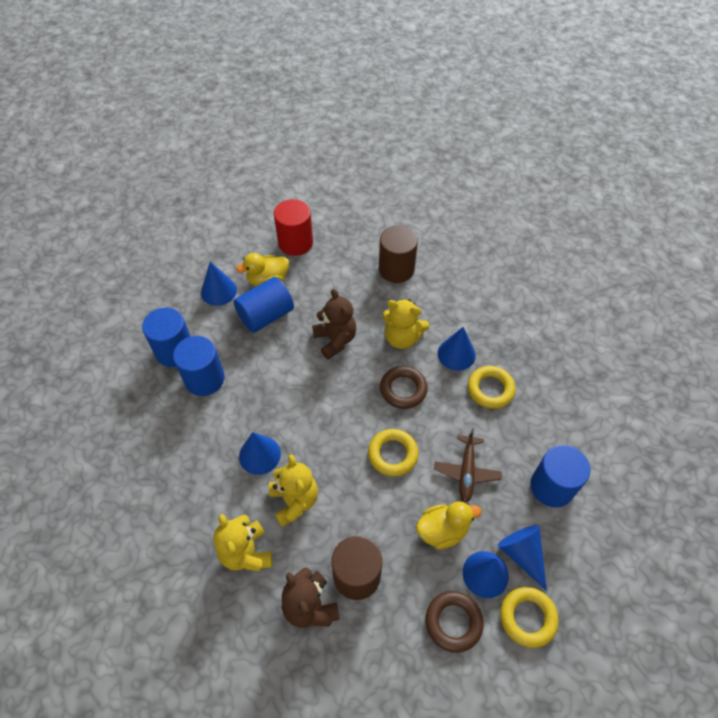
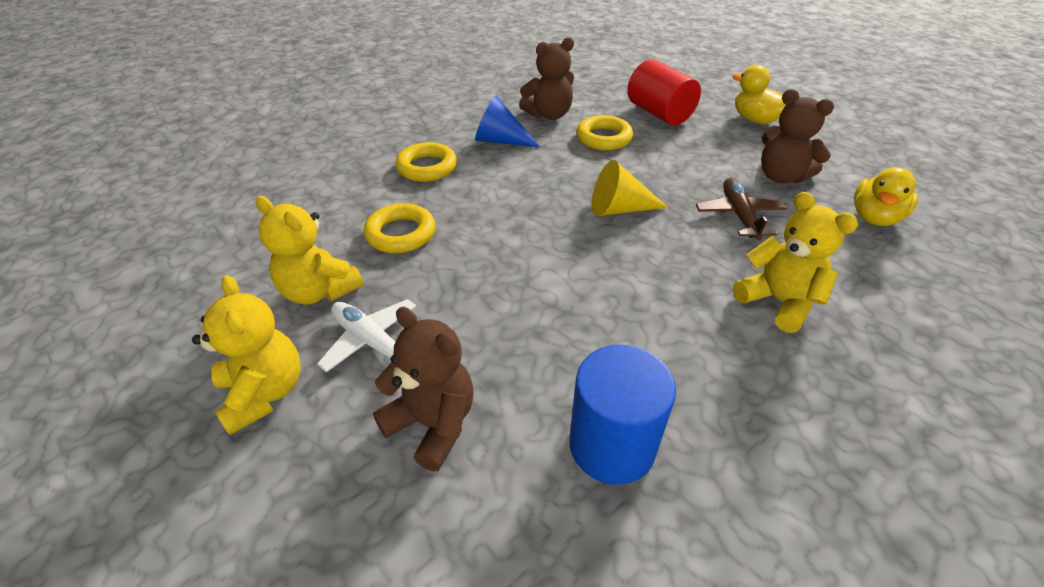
blue cone: 5 -> 1
blue cylinder: 4 -> 1
brown cylinder: 2 -> 0
brown ring: 2 -> 0
brown teddy bear: 2 -> 3
white plane: 0 -> 1
yellow cone: 0 -> 1

